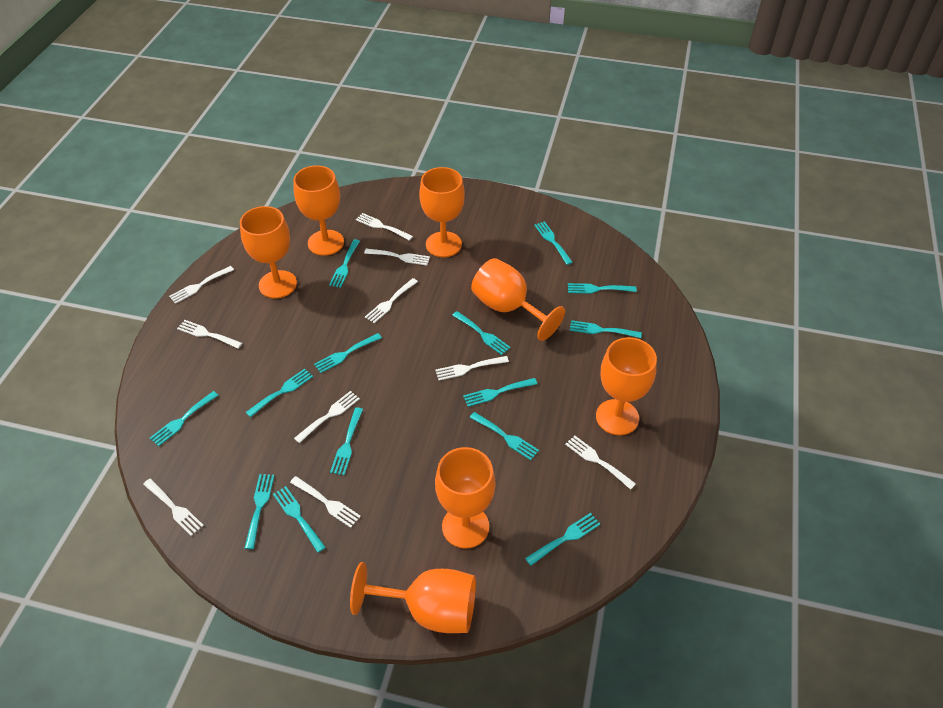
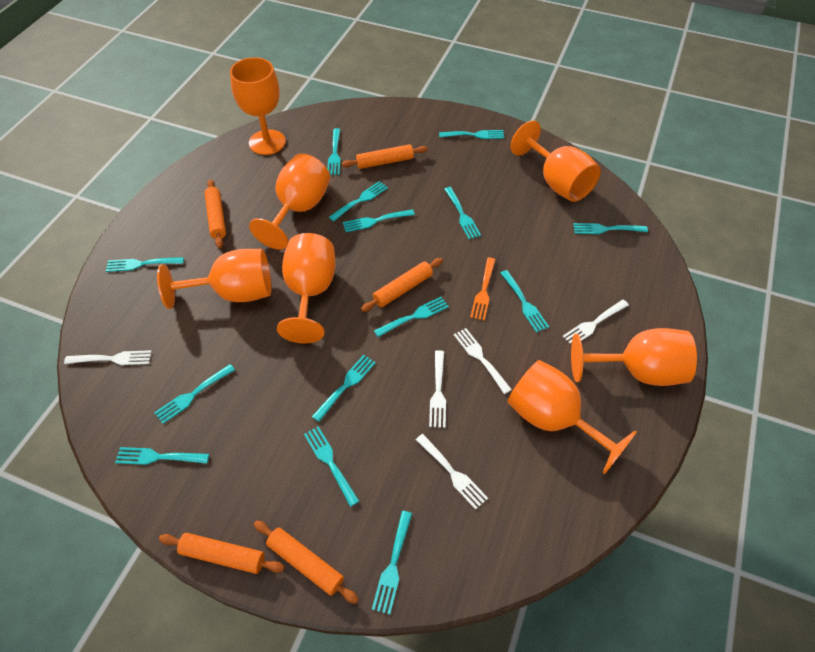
orange fork: 0 -> 1
orange rolling pin: 0 -> 5
white fork: 10 -> 5

